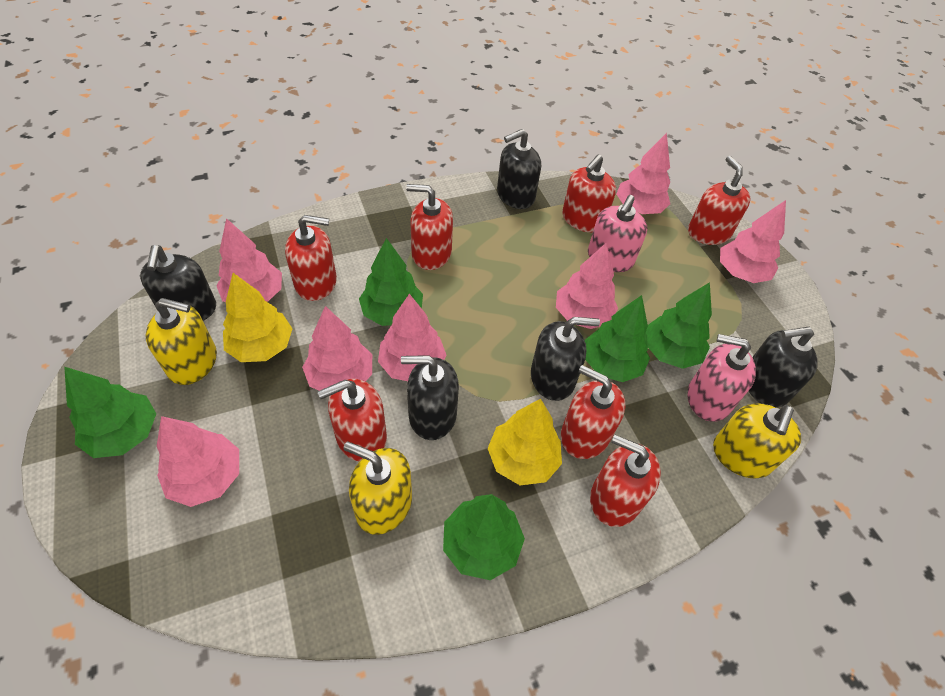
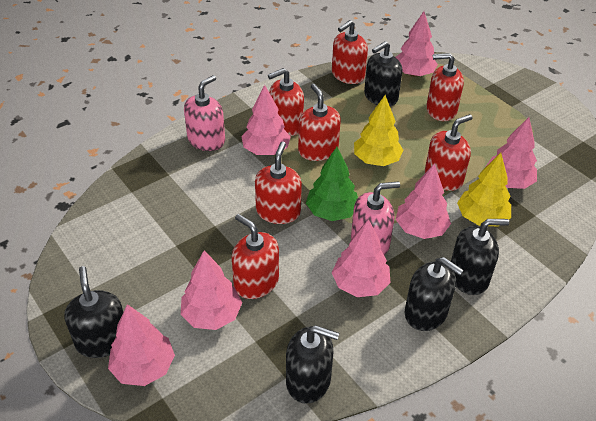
green tree: 5 -> 1
yellow soap dispenser: 3 -> 0

